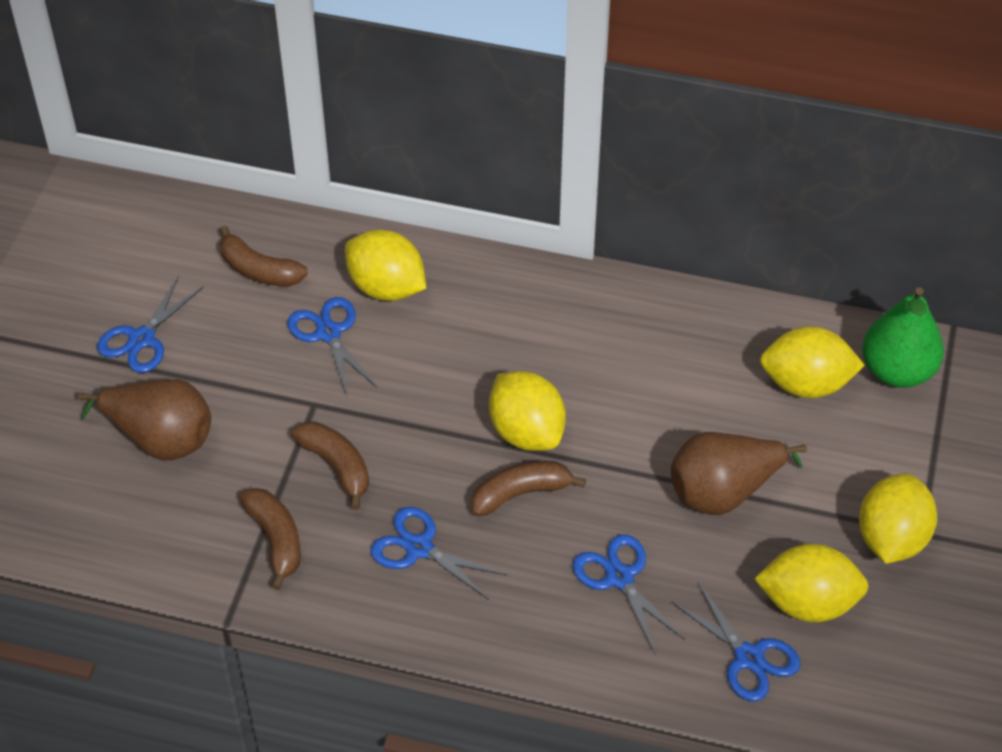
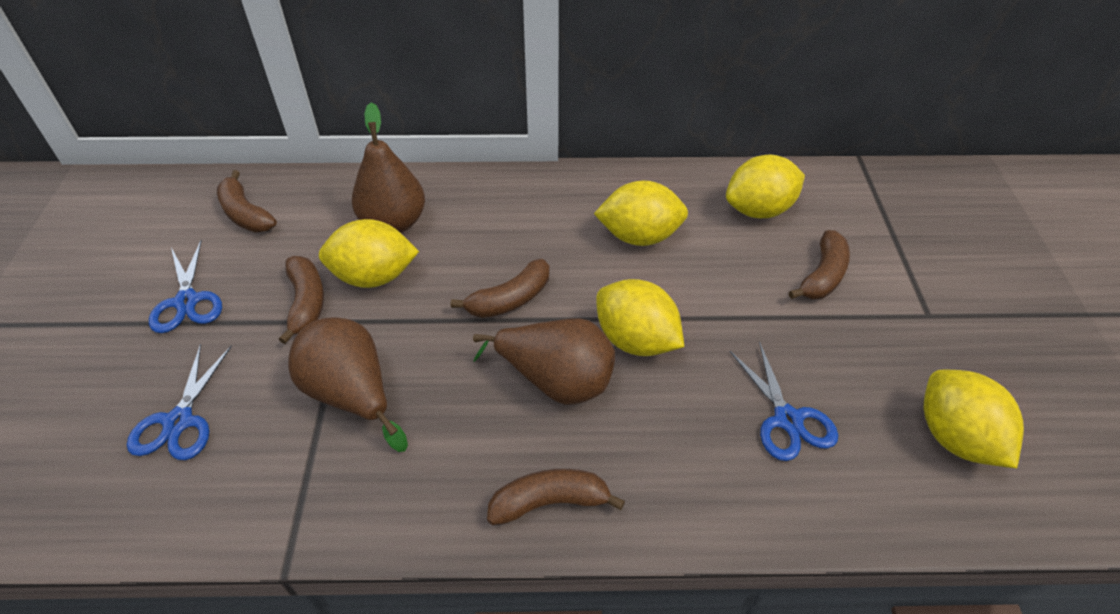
blue scissors: 5 -> 3
brown banana: 4 -> 5
brown pear: 2 -> 3
green pear: 1 -> 0

